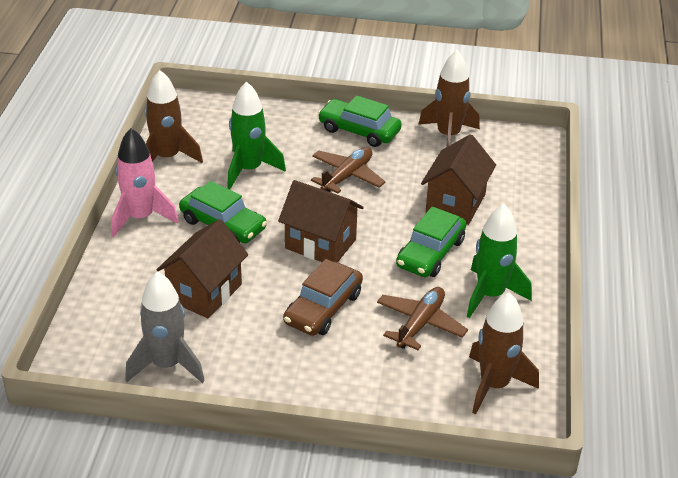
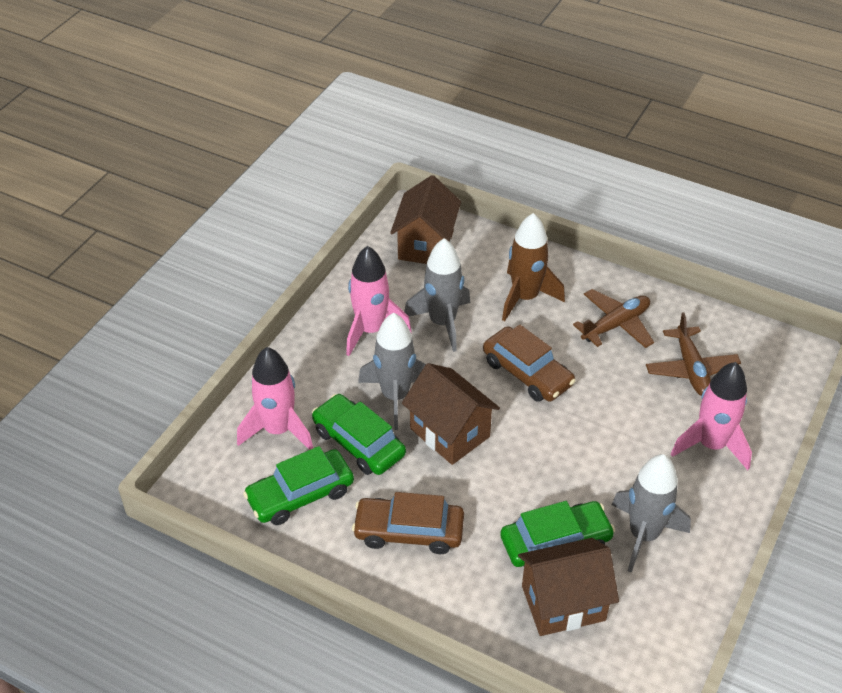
brown car: 1 -> 2
brown rocket: 3 -> 1
green rocket: 2 -> 0
grey rocket: 1 -> 3
pink rocket: 1 -> 3

